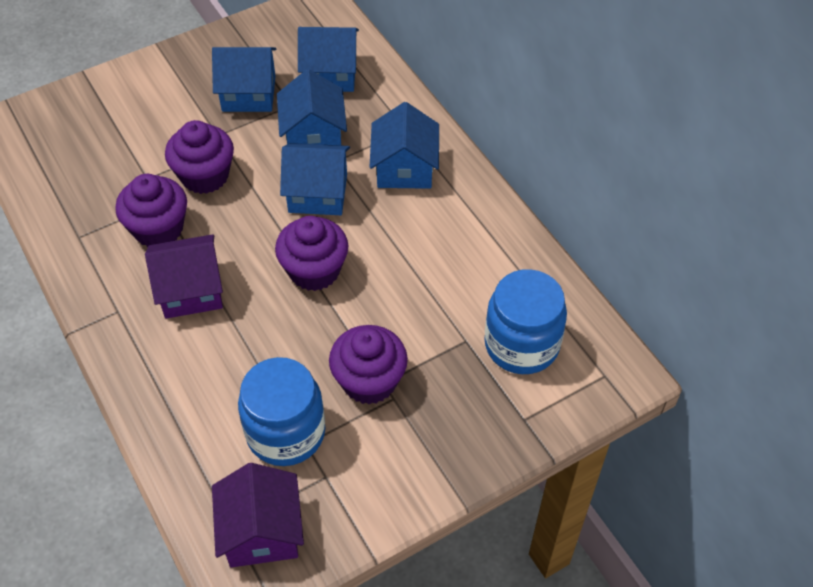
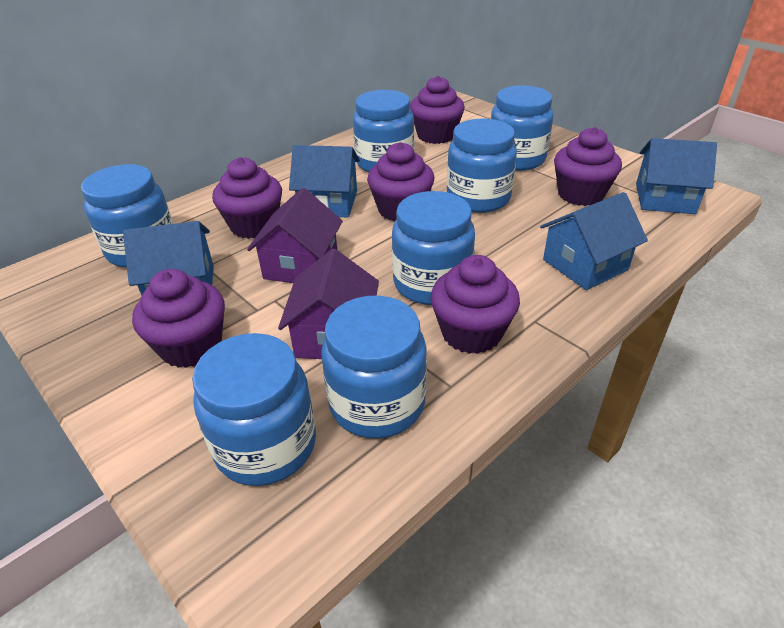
blue house: 5 -> 4
blue jar: 2 -> 7
purple cupcake: 4 -> 6

